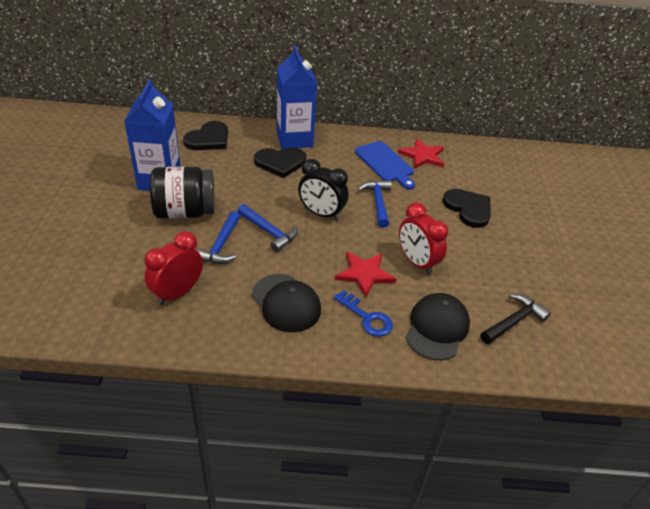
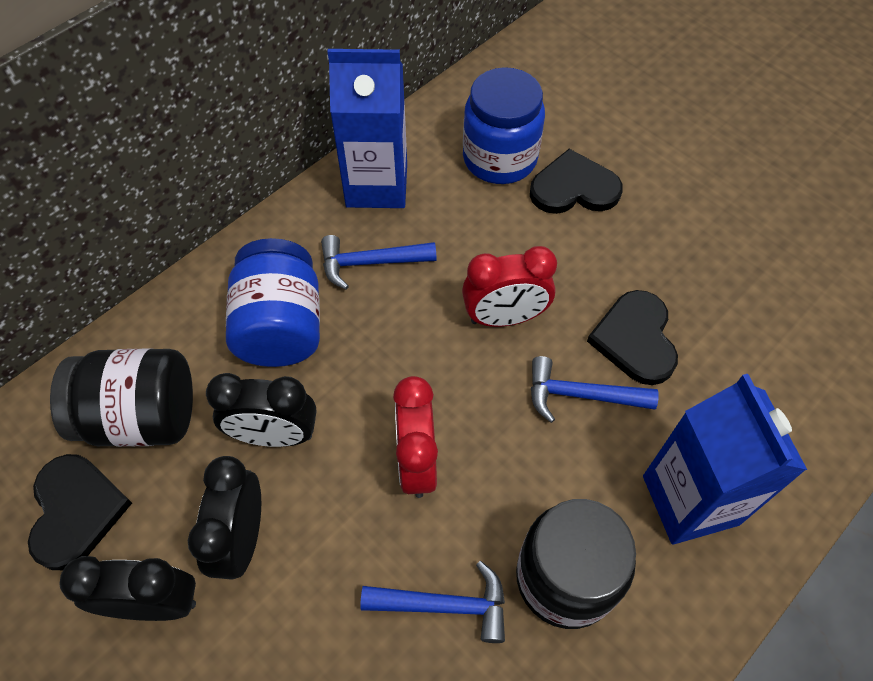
black cap: 2 -> 0
black clock: 1 -> 3
black hammer: 1 -> 0
black jar: 1 -> 2
blue cutting board: 1 -> 0
blue jar: 0 -> 2
blue key: 1 -> 0
red star: 2 -> 0

